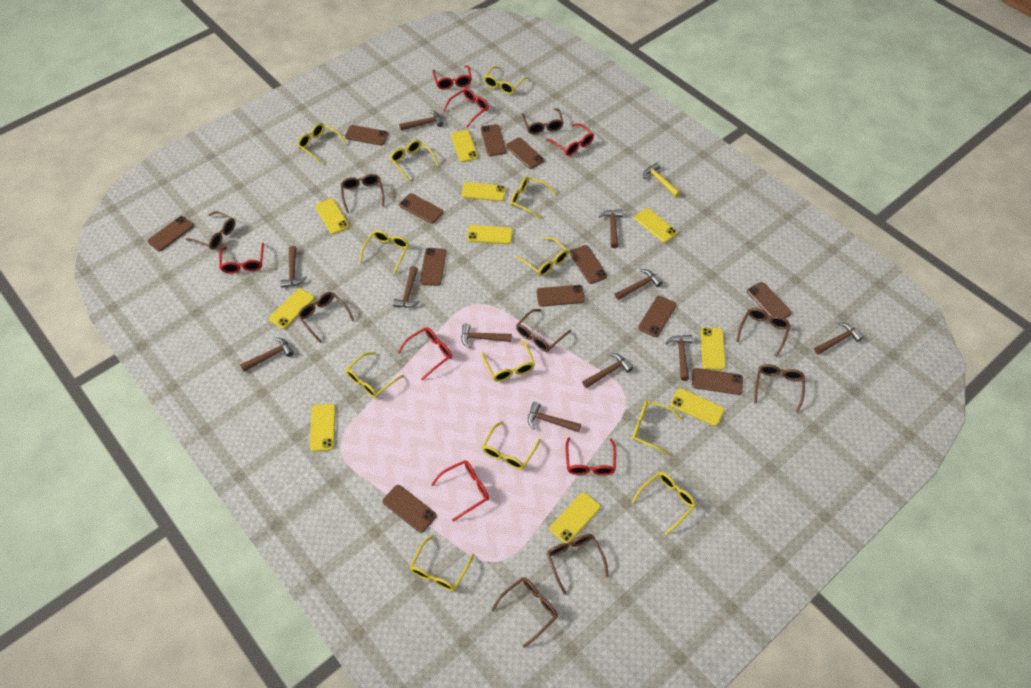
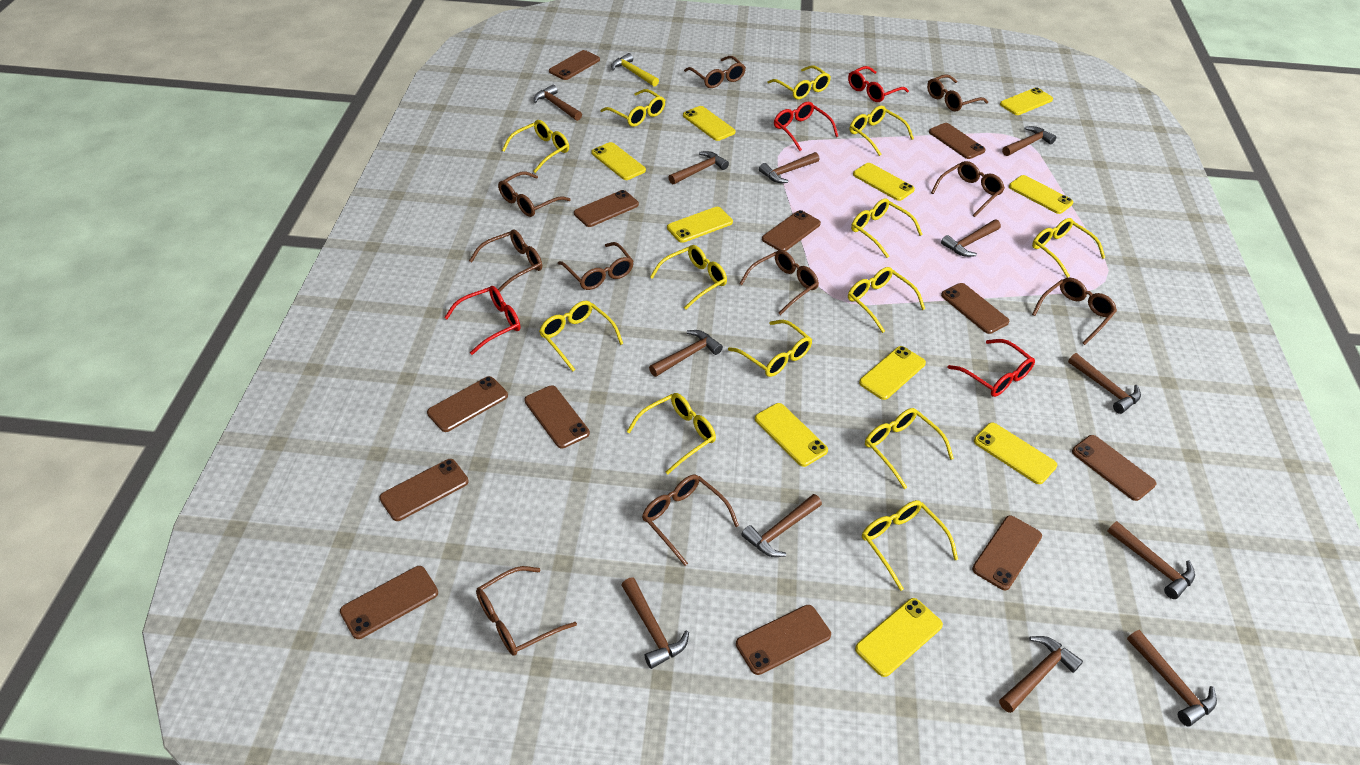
brown glasses: 9 -> 10
brown hammer: 11 -> 12
red glasses: 7 -> 4
yellow glasses: 12 -> 13

